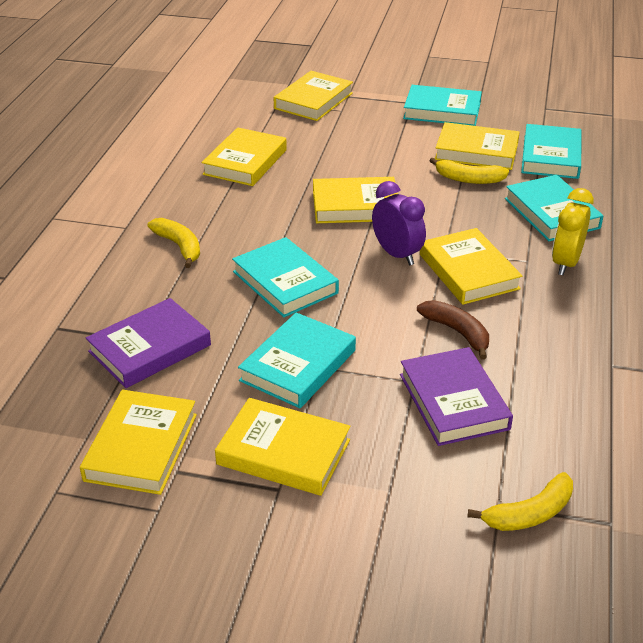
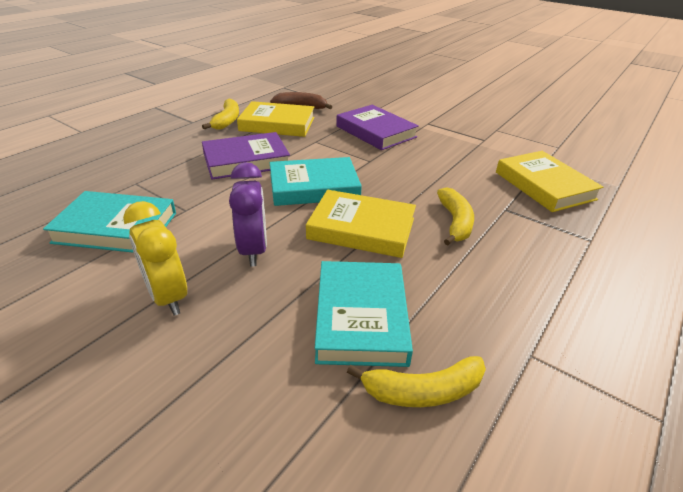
turquoise book: 5 -> 3
yellow book: 7 -> 3

